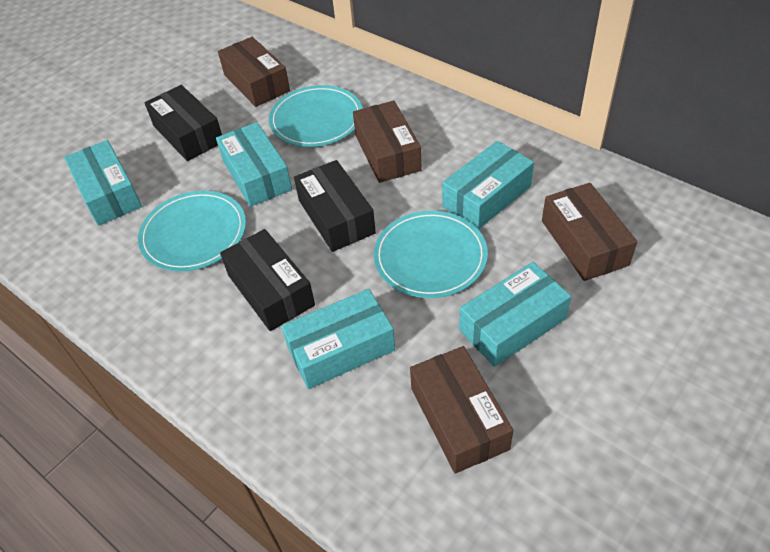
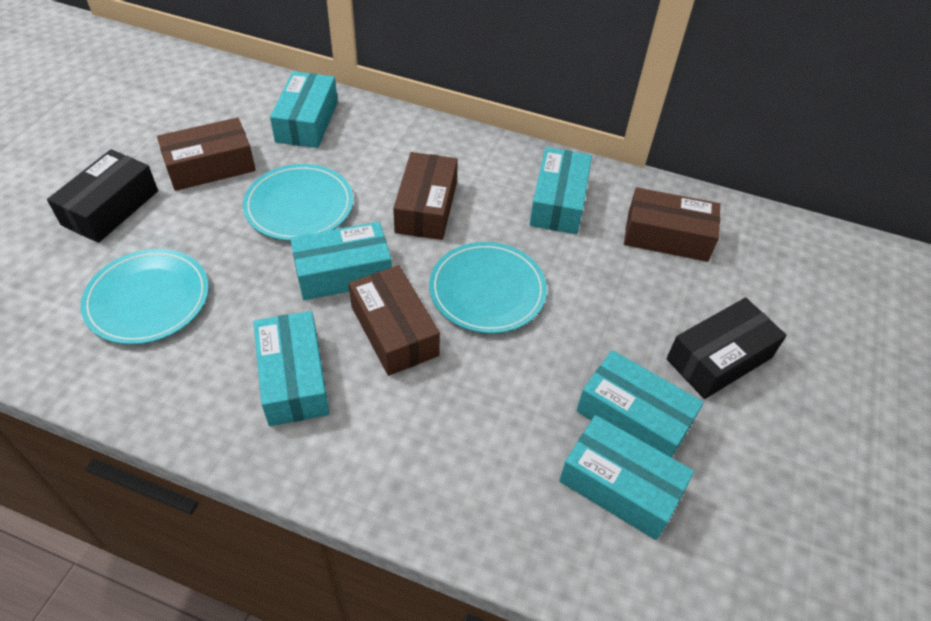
black box: 3 -> 2
turquoise box: 5 -> 6

